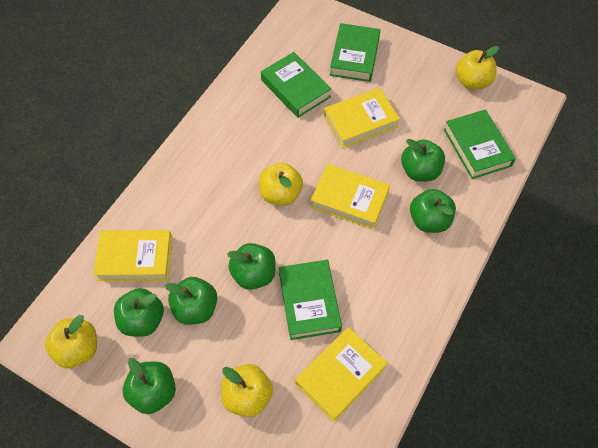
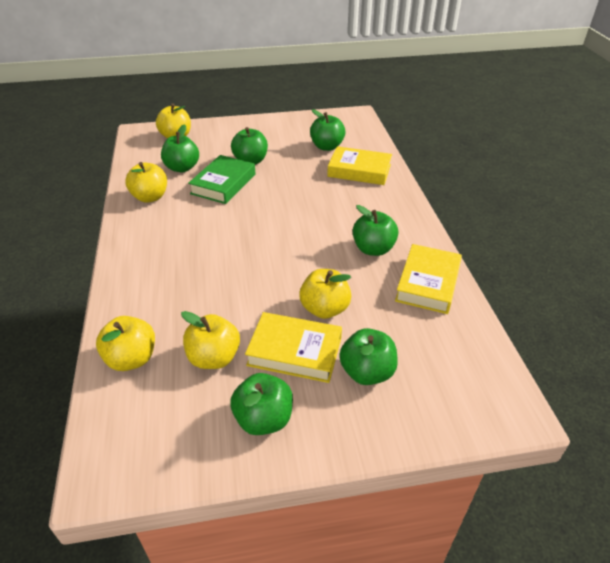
green book: 4 -> 1
yellow apple: 4 -> 5
yellow book: 4 -> 3

